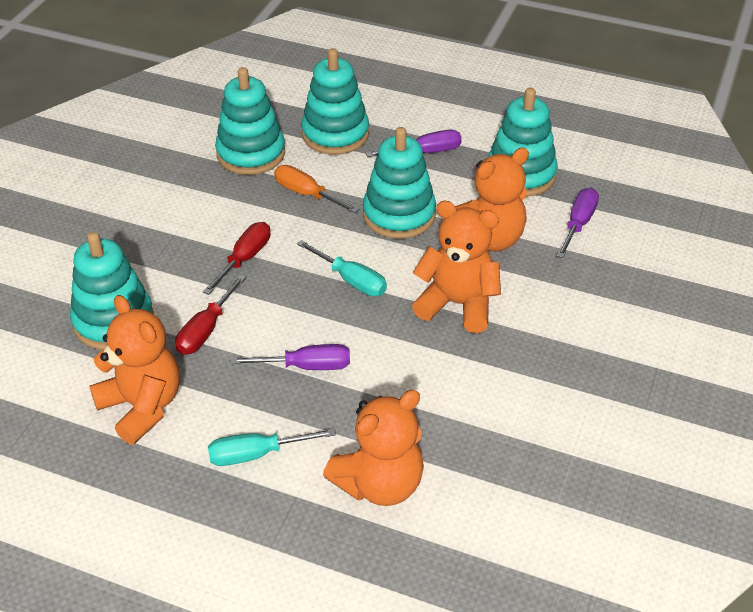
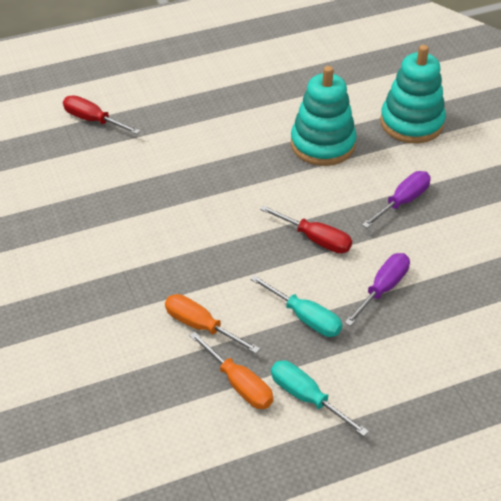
orange screwdriver: 1 -> 2
orange teddy bear: 4 -> 0
purple screwdriver: 3 -> 2
turquoise stacking toy: 5 -> 2

